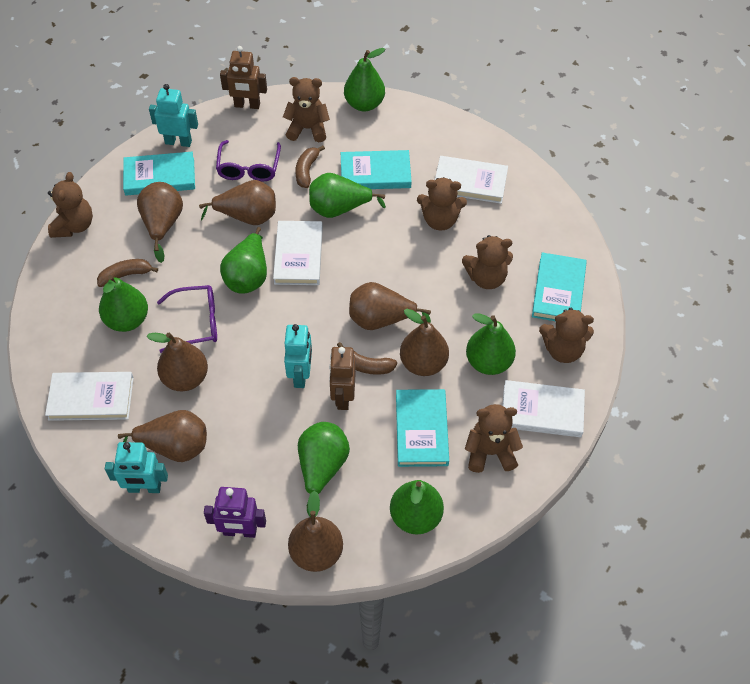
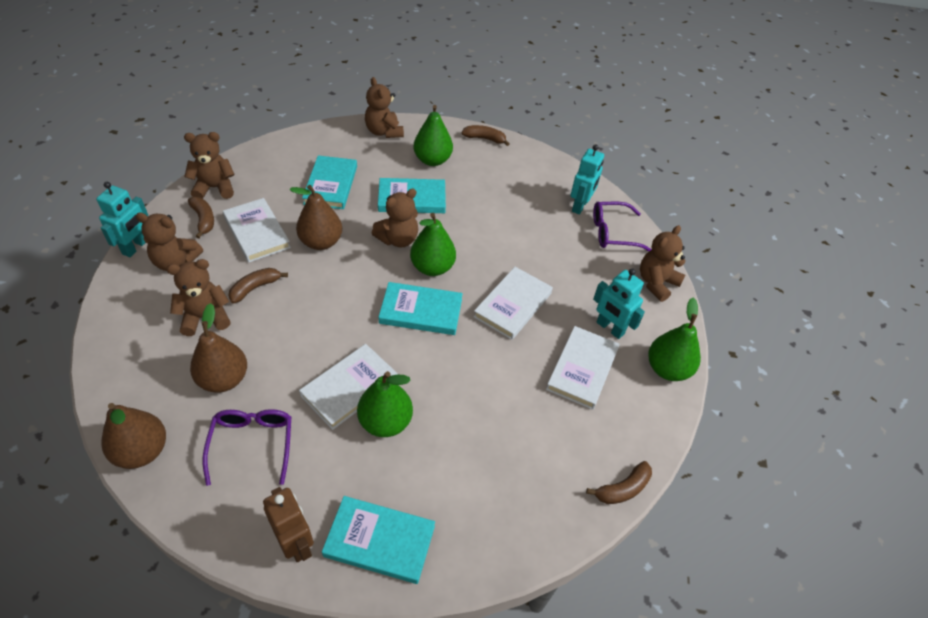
brown banana: 3 -> 4
brown pear: 7 -> 3
brown robot: 2 -> 1
green pear: 7 -> 4
purple robot: 1 -> 0

